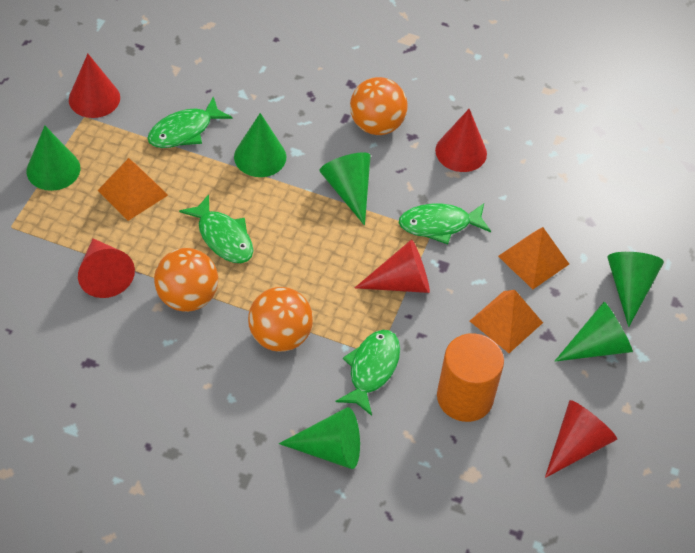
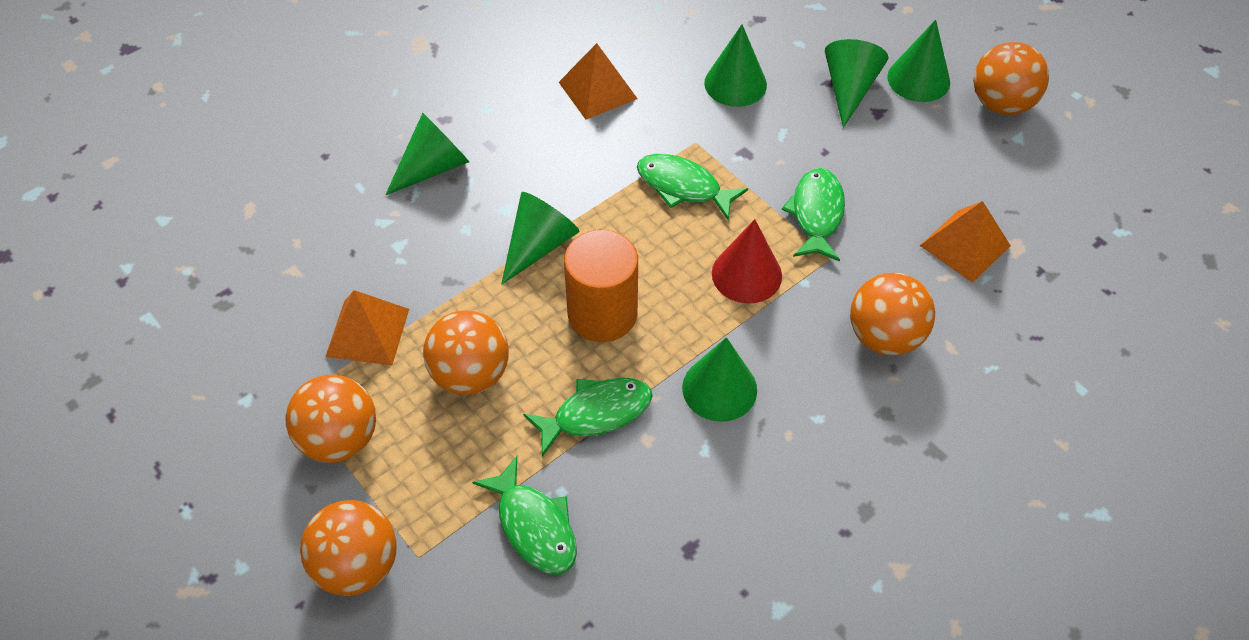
orange ball: 3 -> 5
red cone: 5 -> 1

